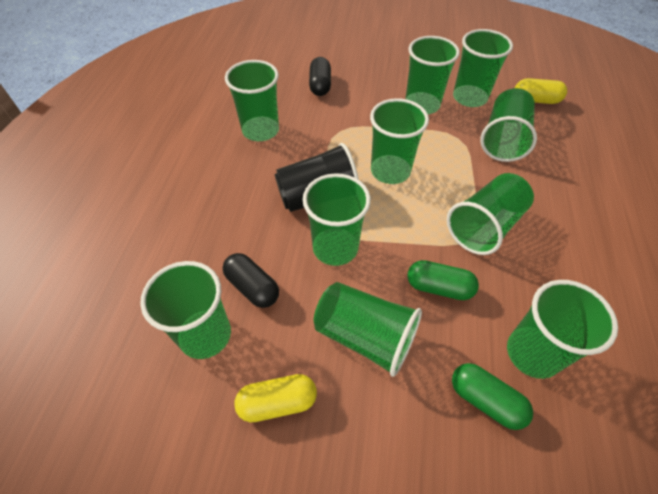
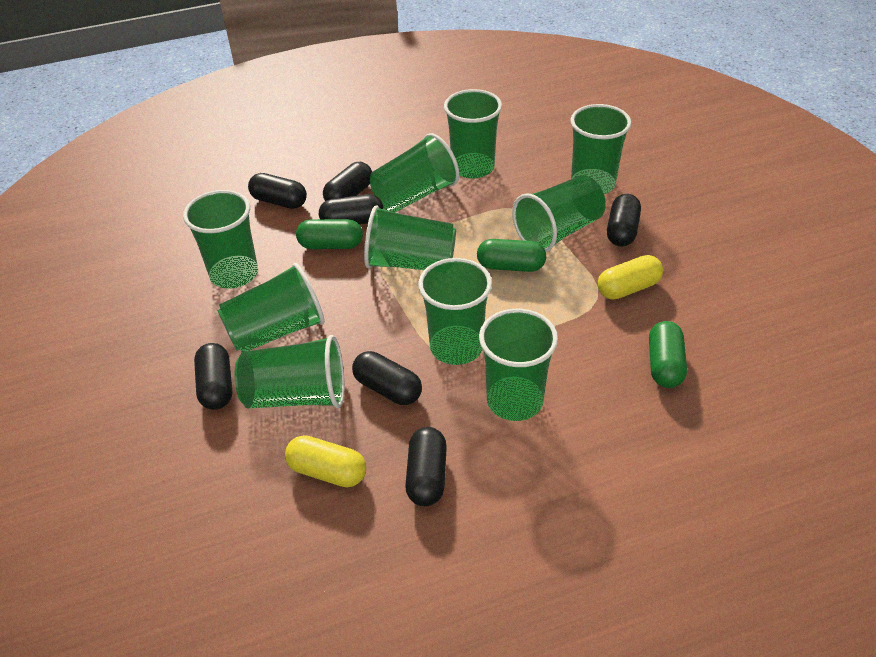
black capsule: 2 -> 7
black cup: 1 -> 0
green capsule: 2 -> 3

